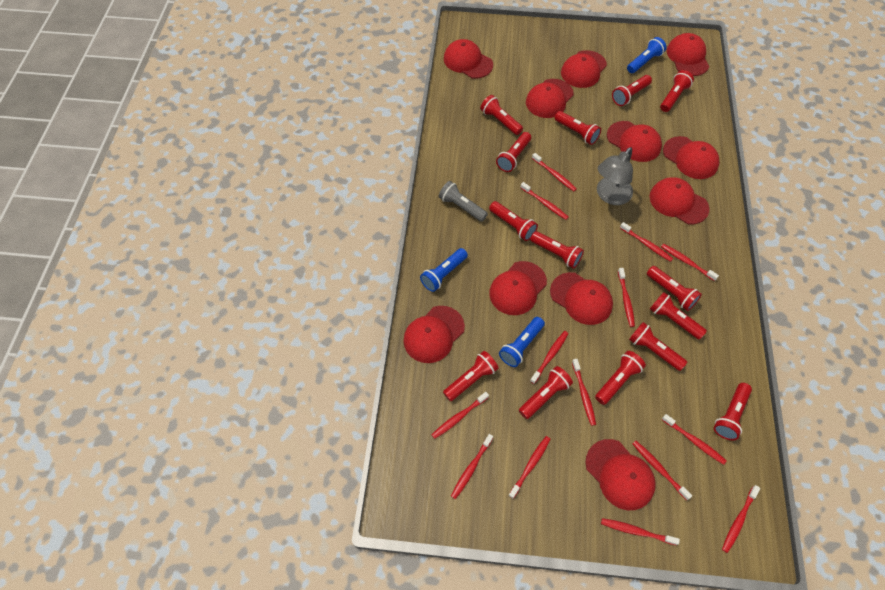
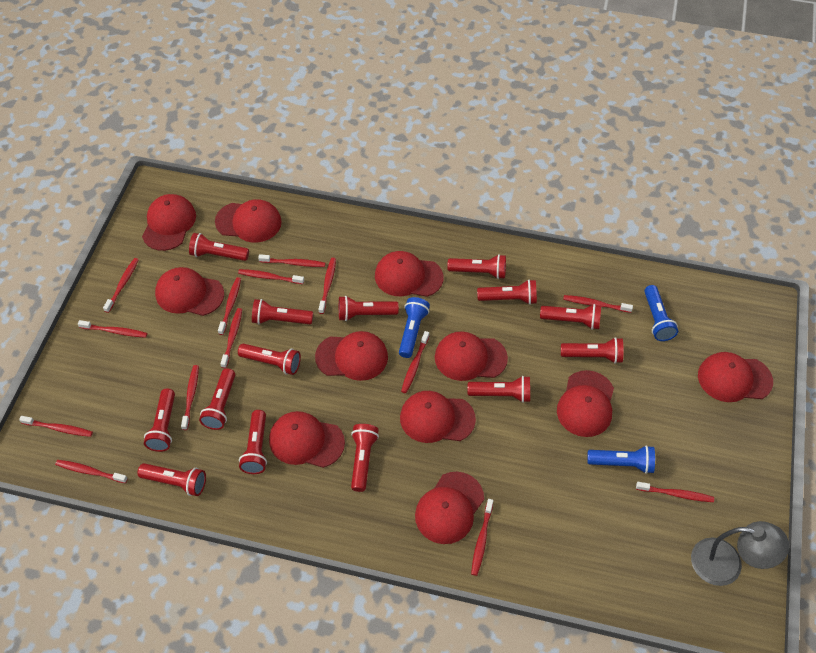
grey flashlight: 1 -> 0

